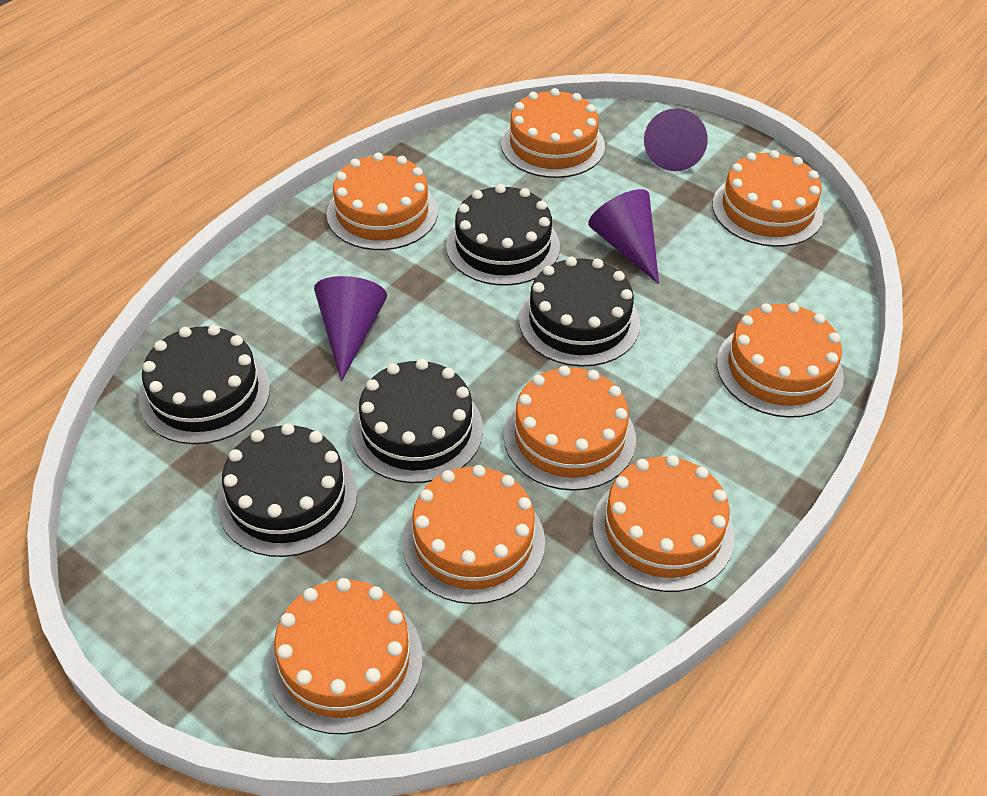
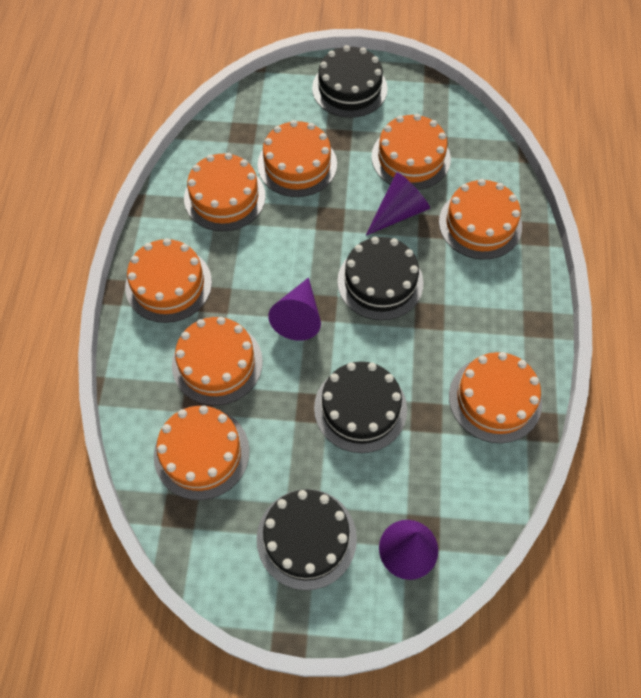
black cake: 5 -> 4

